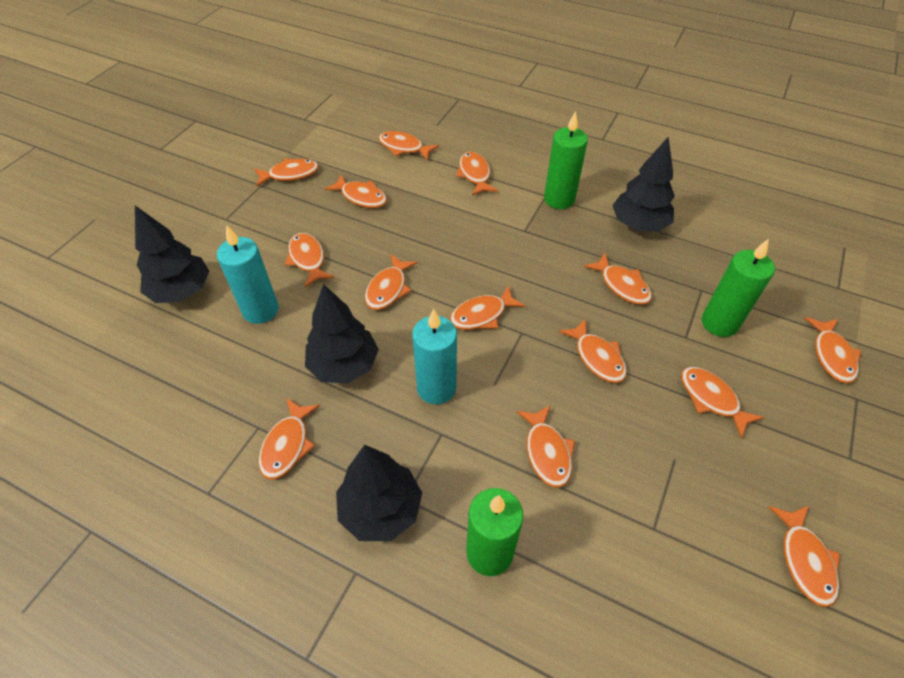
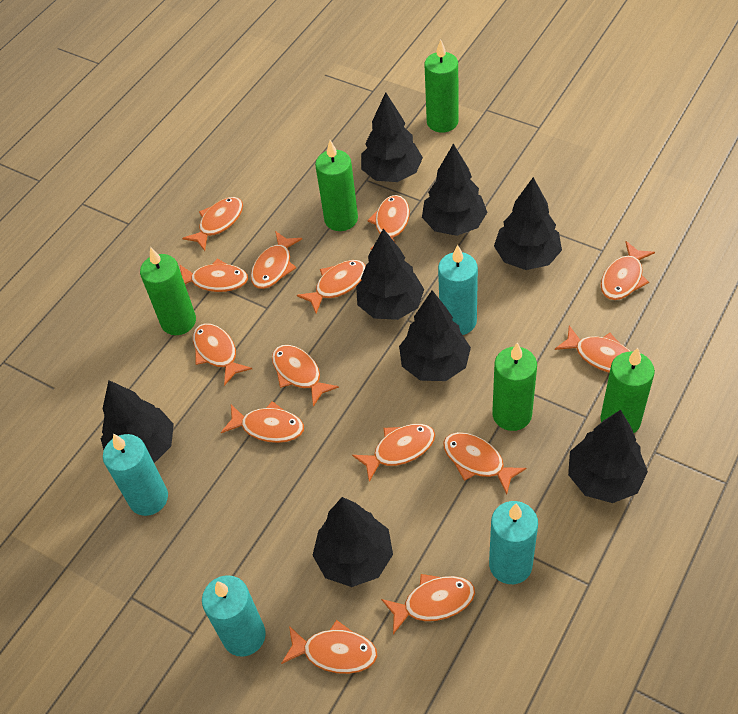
black tree: 4 -> 8
green candle: 3 -> 5
turquoise candle: 2 -> 4

